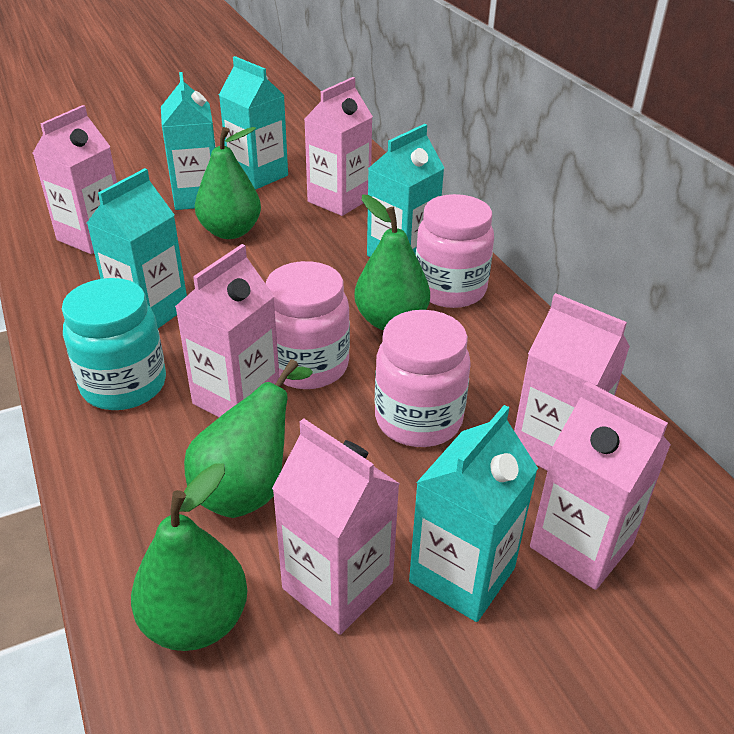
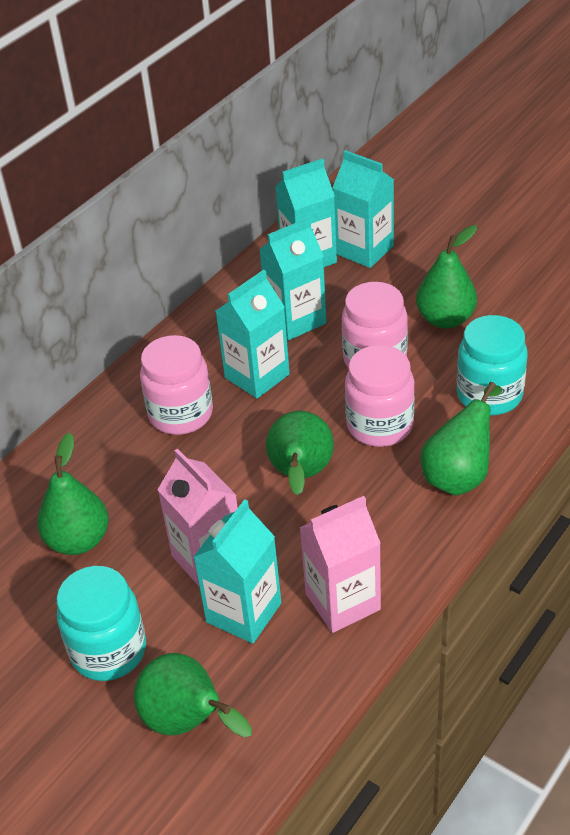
green pear: 4 -> 5
pink carton: 6 -> 2
turquoise jar: 1 -> 2

